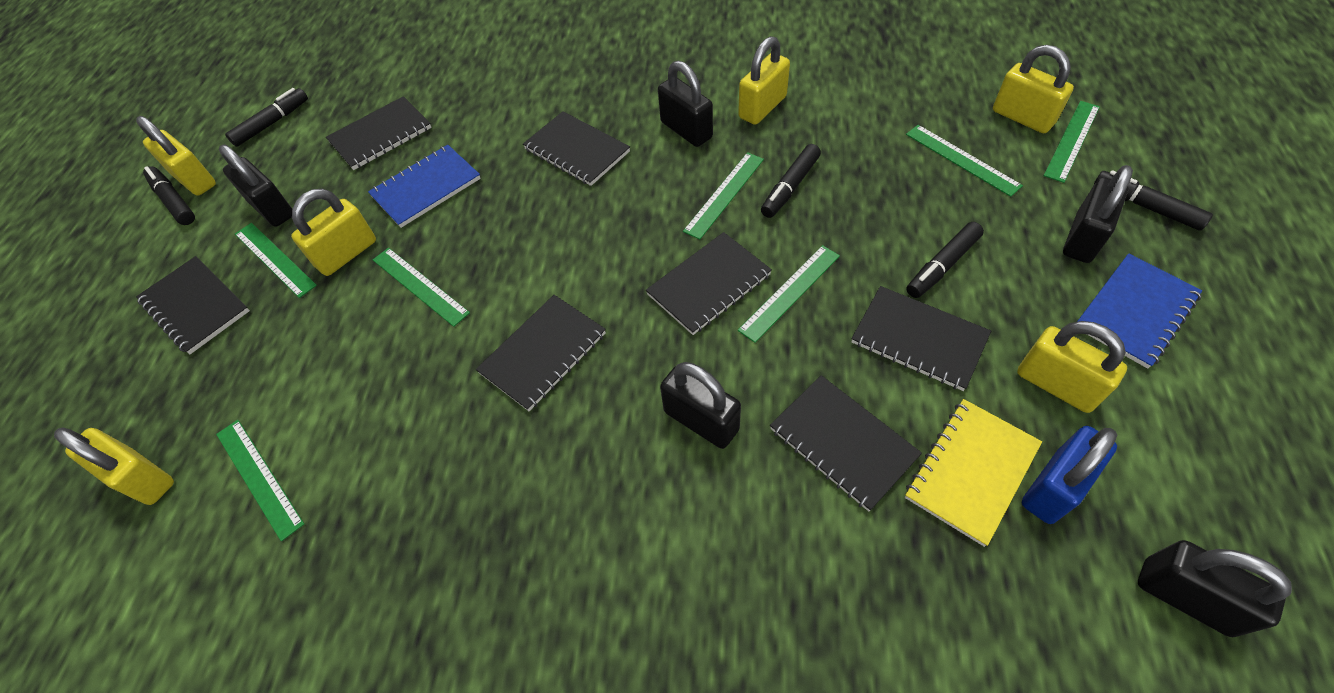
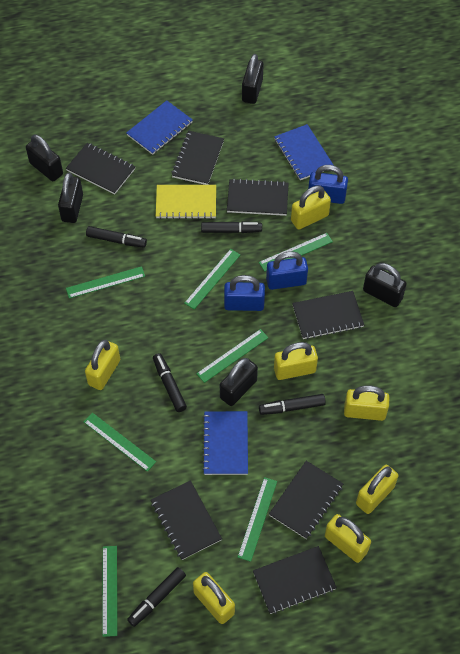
blue notebook: 2 -> 3
blue padlock: 1 -> 3
yellow padlock: 6 -> 7

